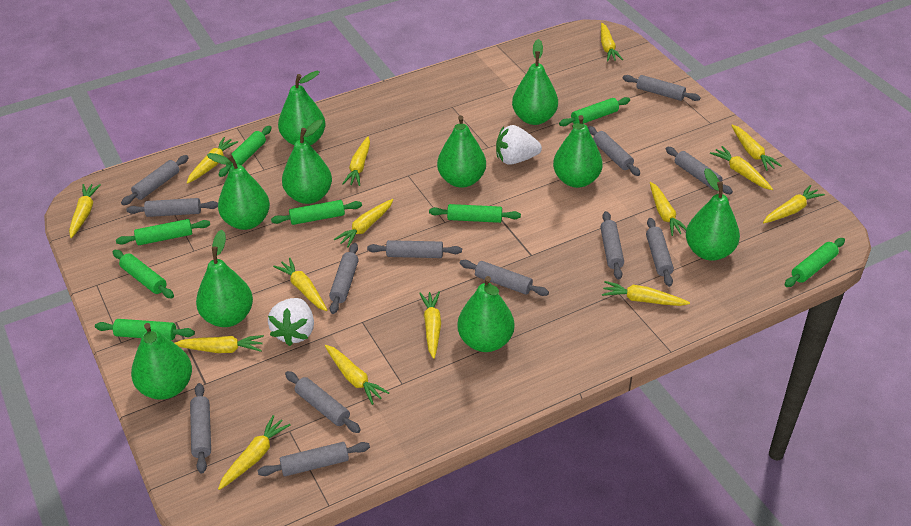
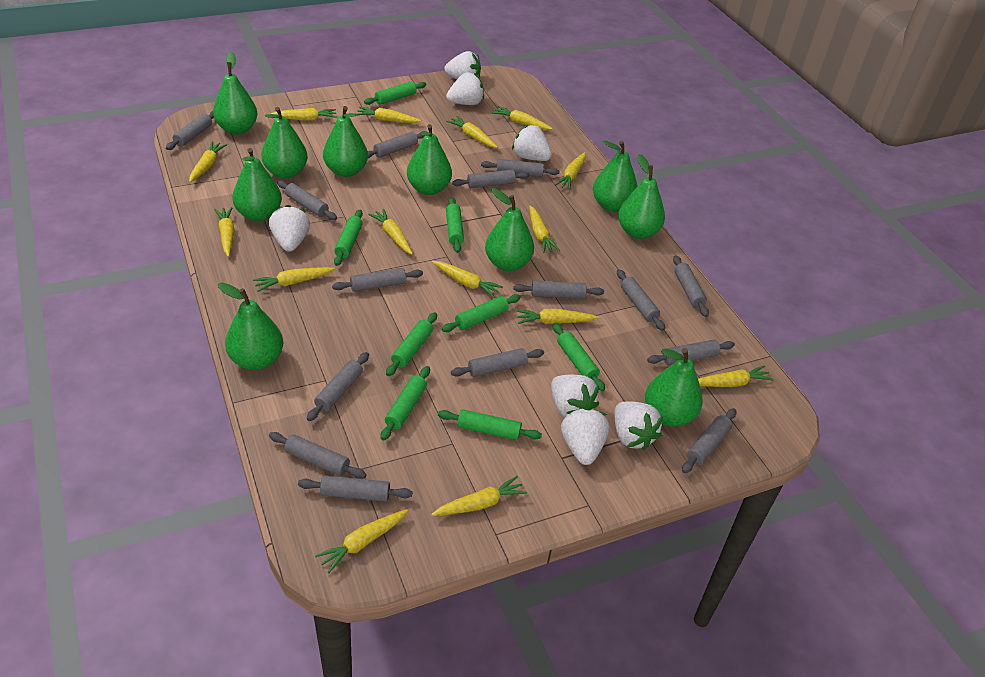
grey rolling pin: 13 -> 15
white strawberry: 2 -> 7

